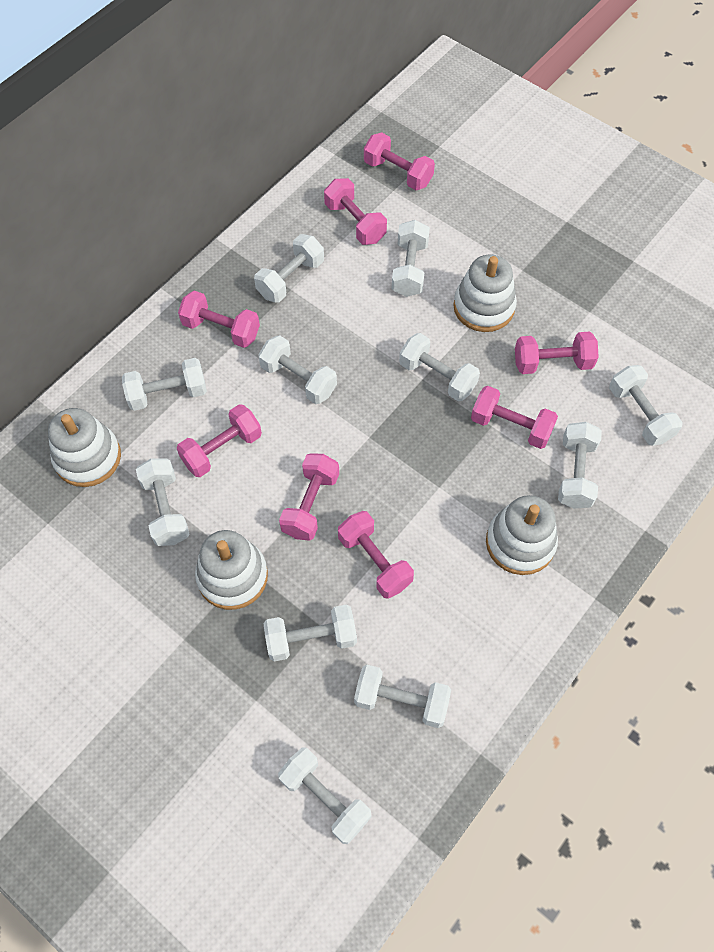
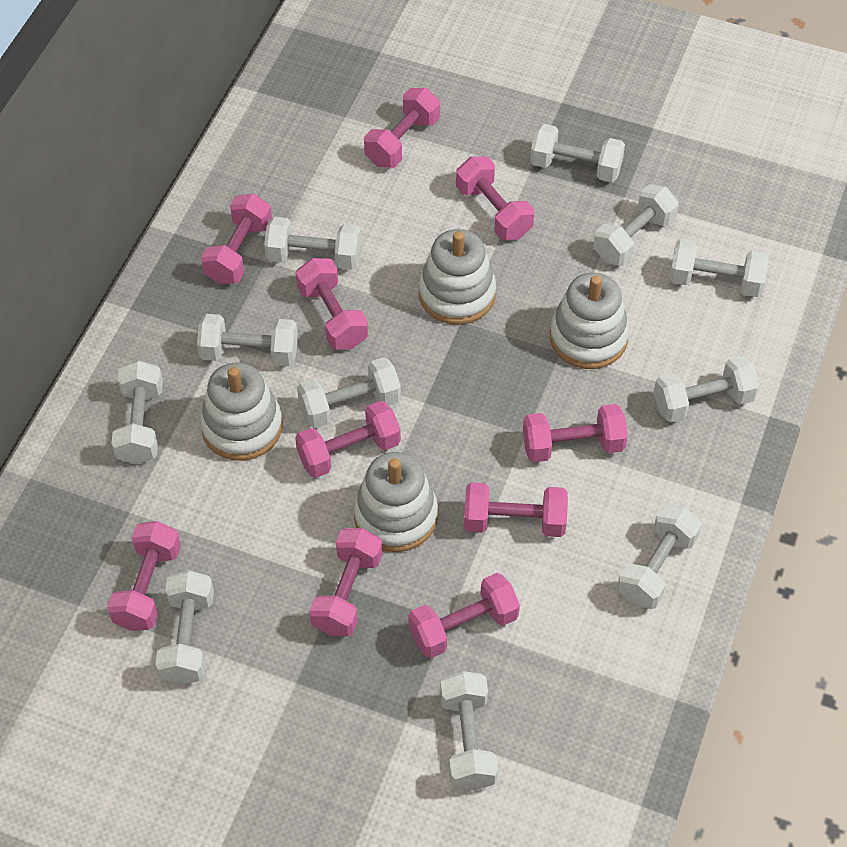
pink dumbbell: 8 -> 10

